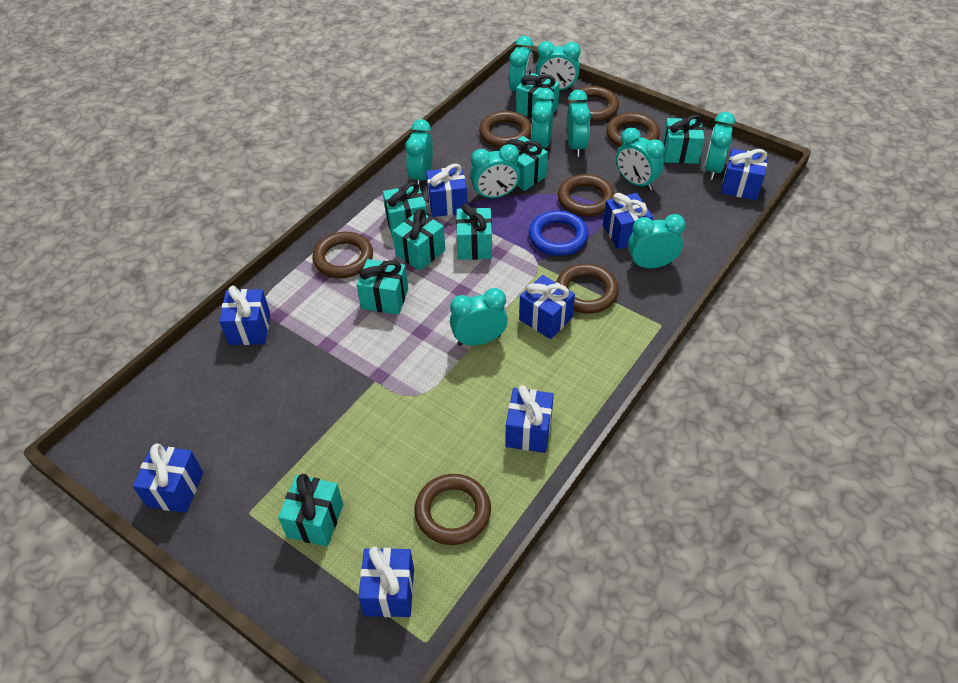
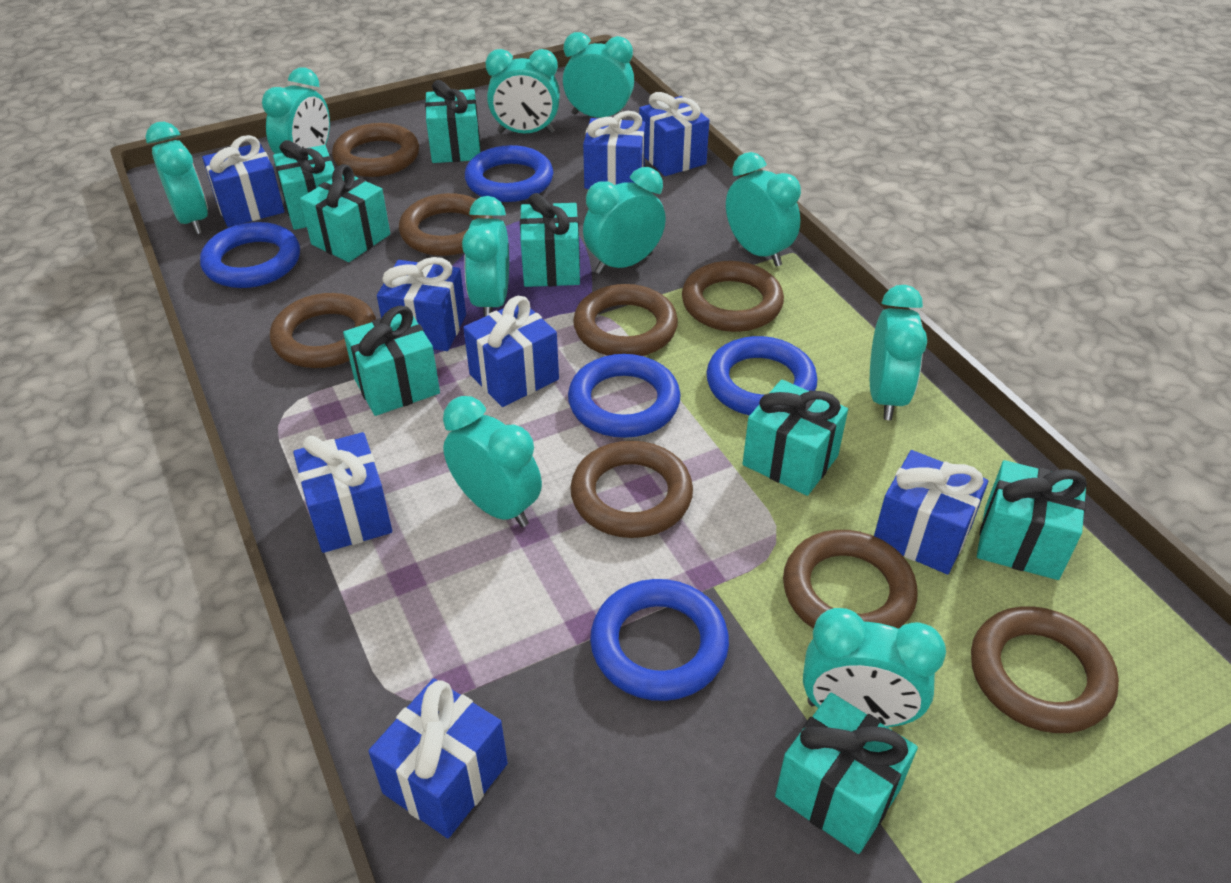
blue ring: 1 -> 5
brown ring: 7 -> 8

